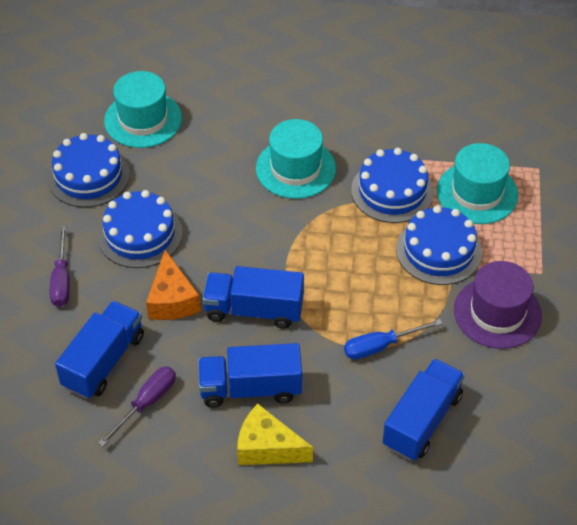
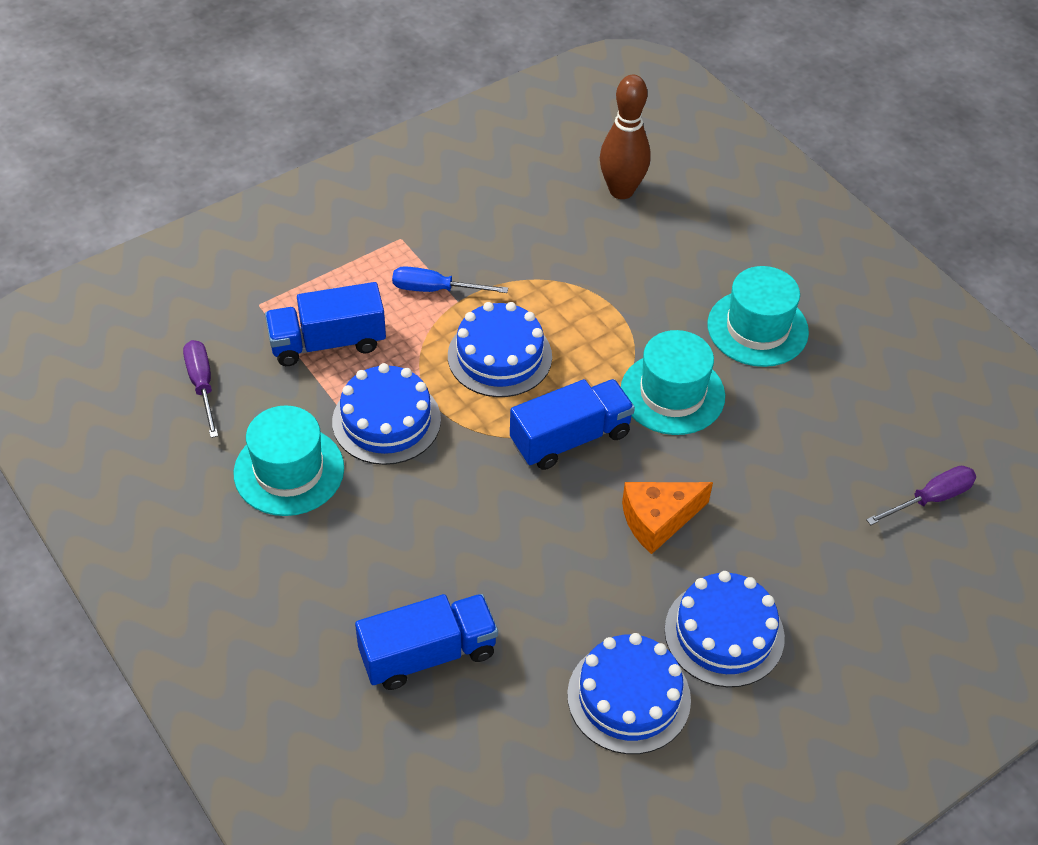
blue truck: 4 -> 3
brown bowling pin: 0 -> 1
purple hat: 1 -> 0
yellow cheese: 1 -> 0

